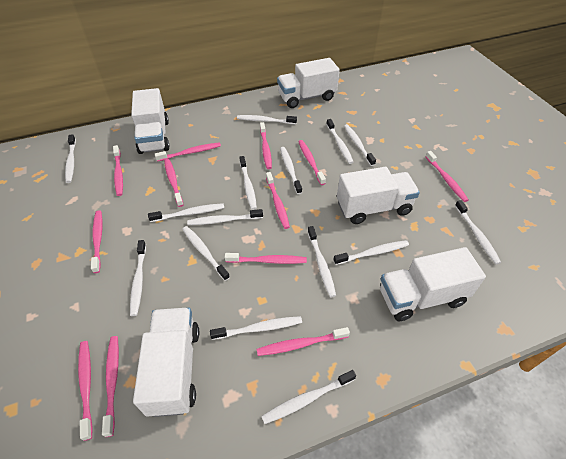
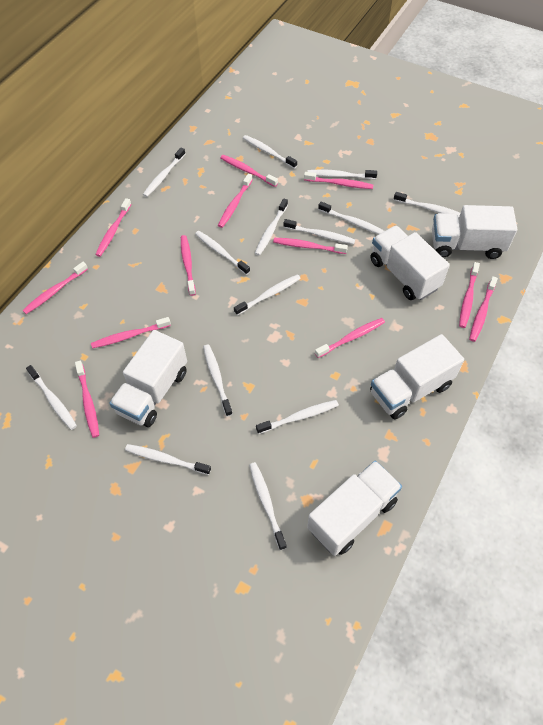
white toothbrush: 15 -> 14

